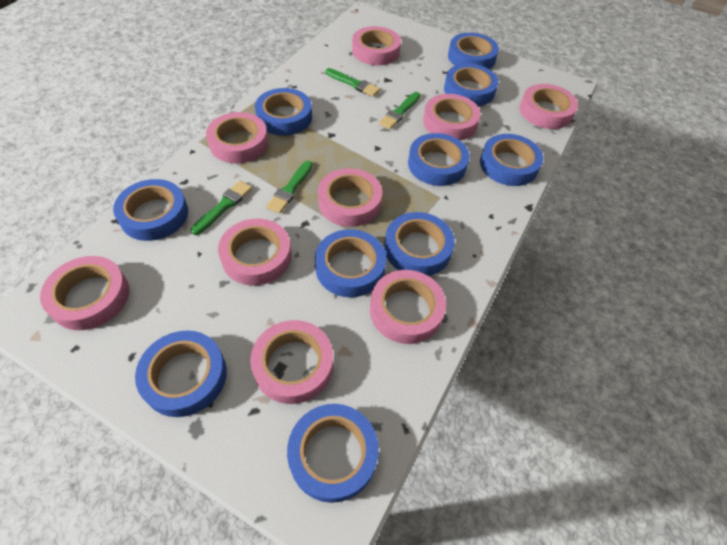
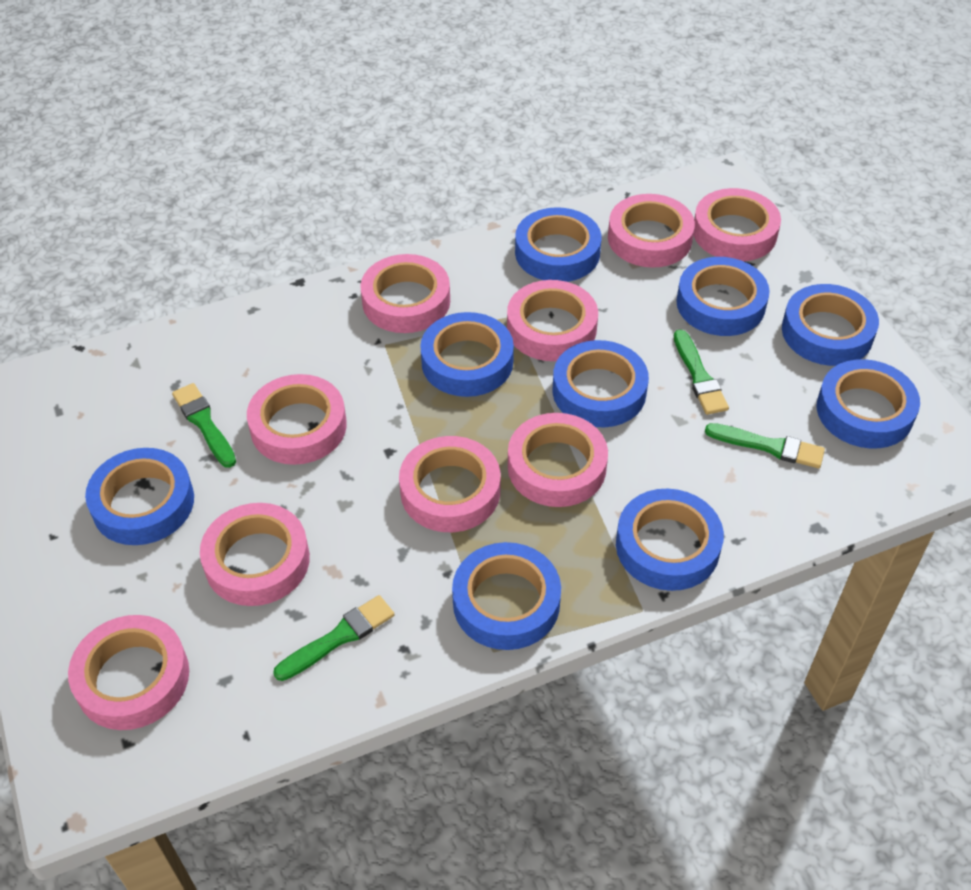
blue tape: 10 -> 9

